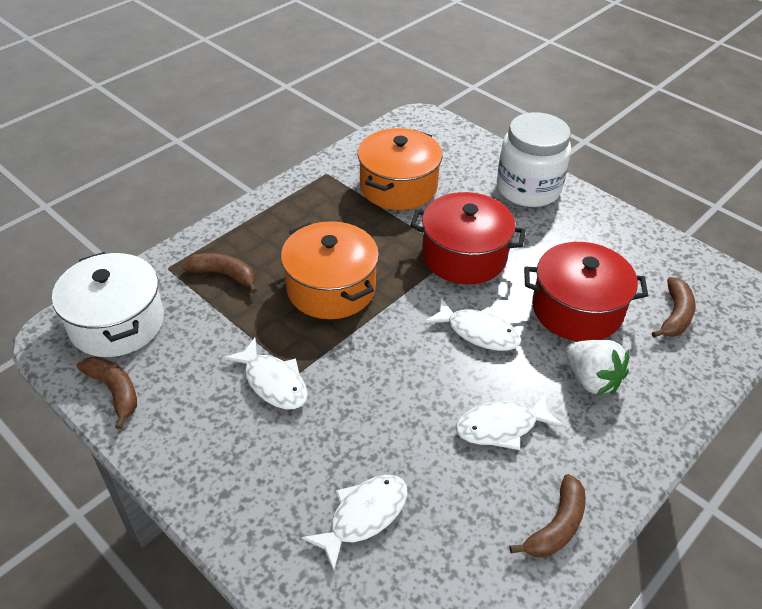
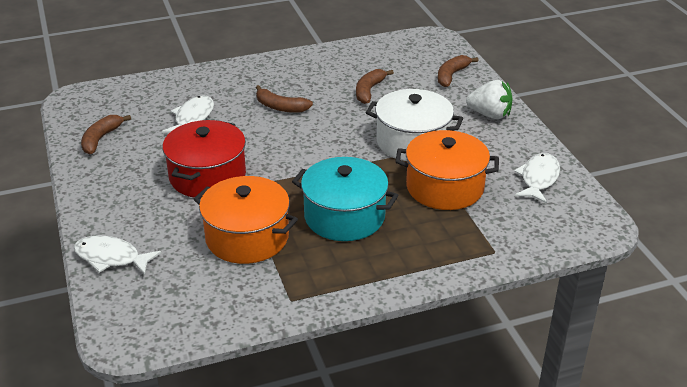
red pot: 2 -> 1
turquoise pot: 0 -> 1
white fish: 4 -> 3
white jar: 1 -> 0

